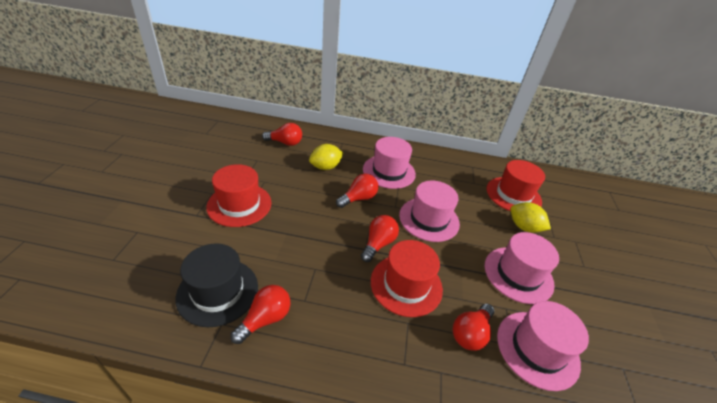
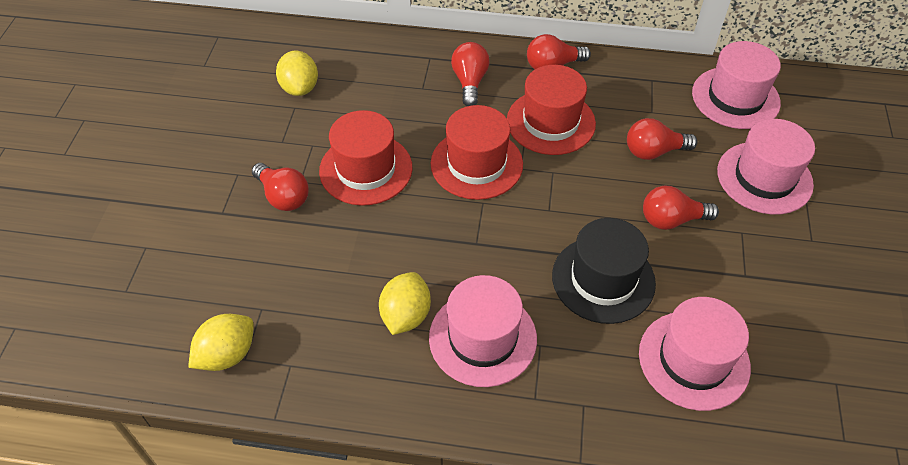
yellow lemon: 2 -> 3

